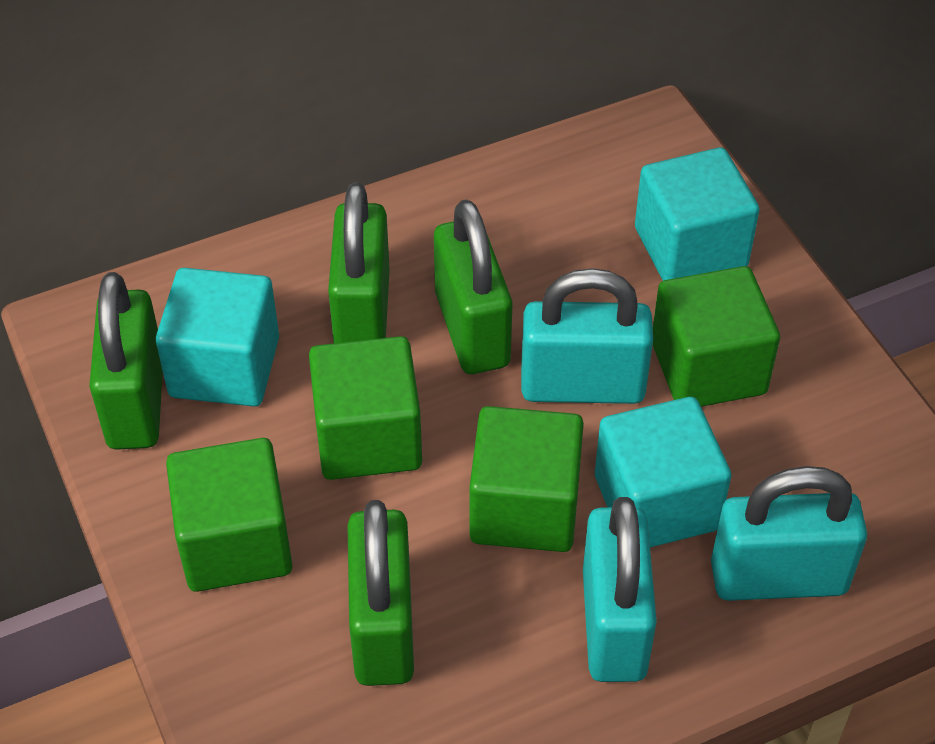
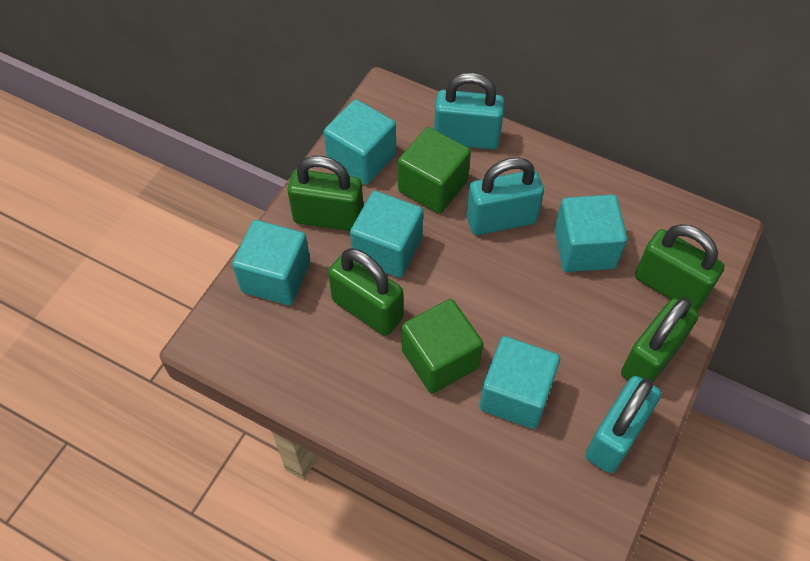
green cube: 4 -> 2
turquoise cube: 3 -> 5

